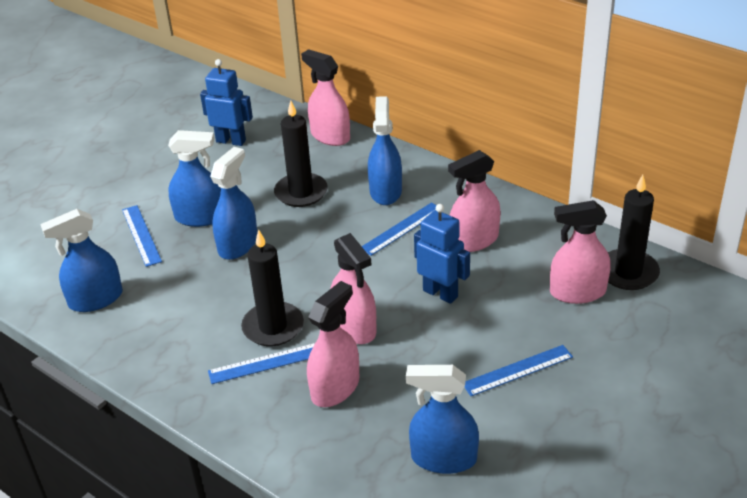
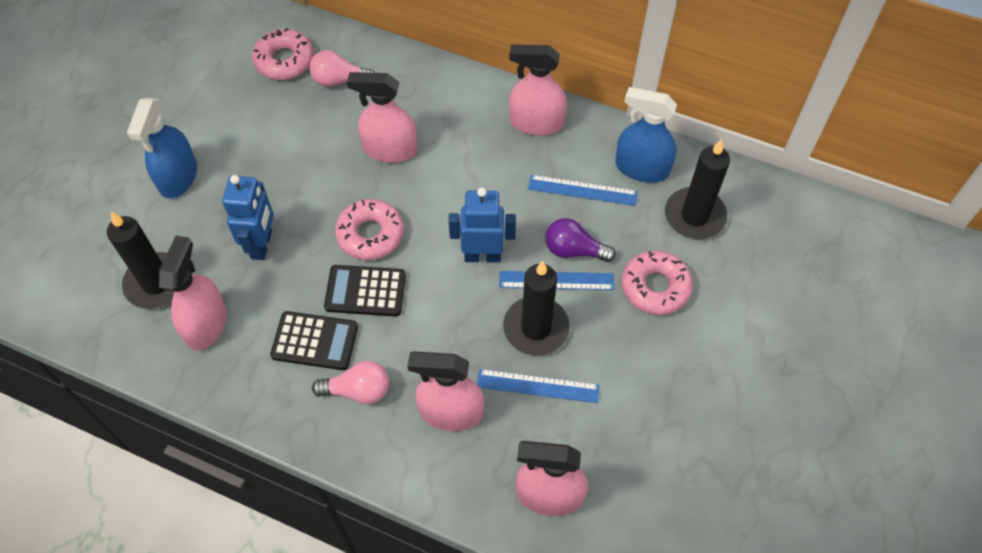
black calculator: 0 -> 2
blue ruler: 4 -> 3
blue spray bottle: 5 -> 2
pink donut: 0 -> 3
pink light bulb: 0 -> 2
purple light bulb: 0 -> 1

